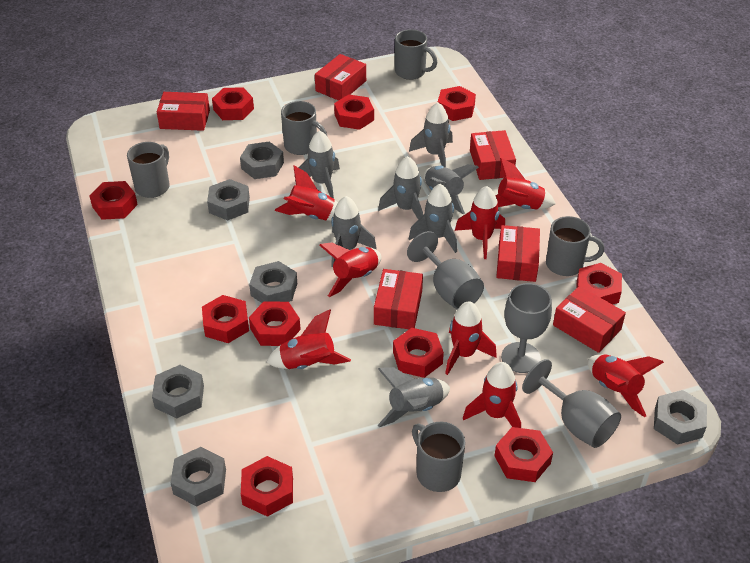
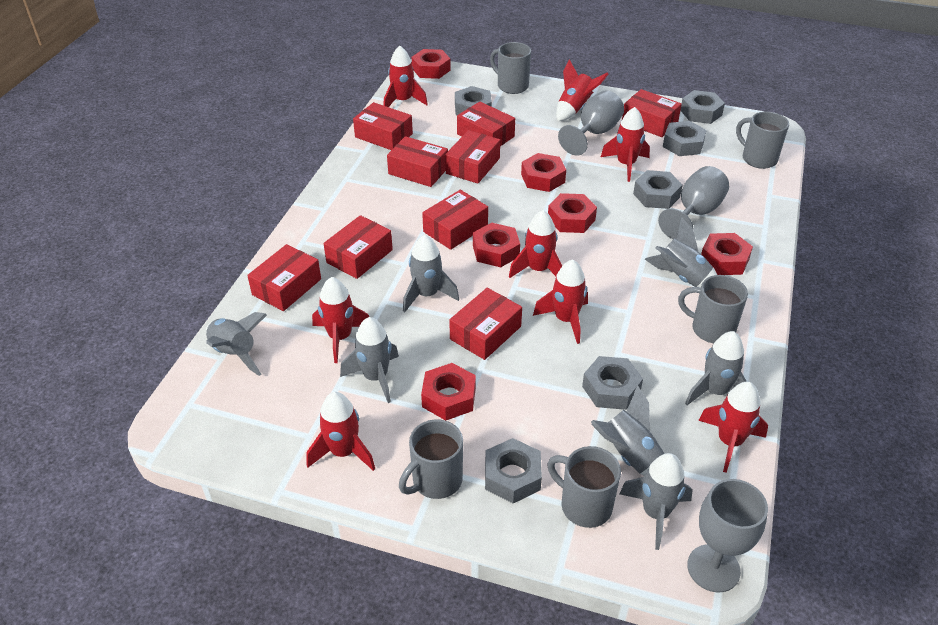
red box: 6 -> 9
red nut: 10 -> 6

